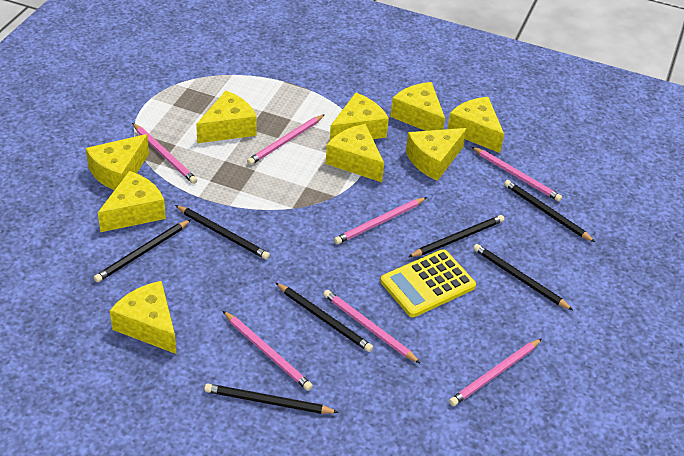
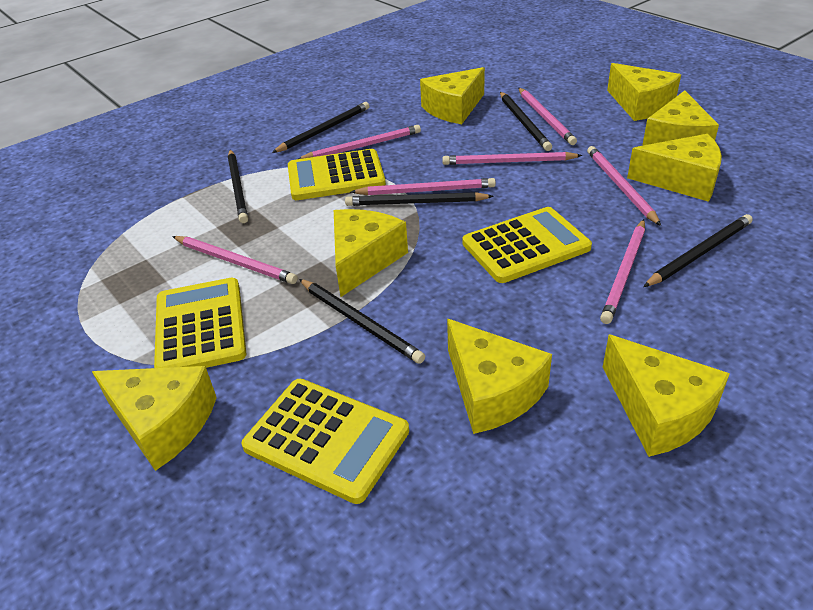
black pencil: 7 -> 6
yellow calculator: 1 -> 4
yellow cheese: 9 -> 8

